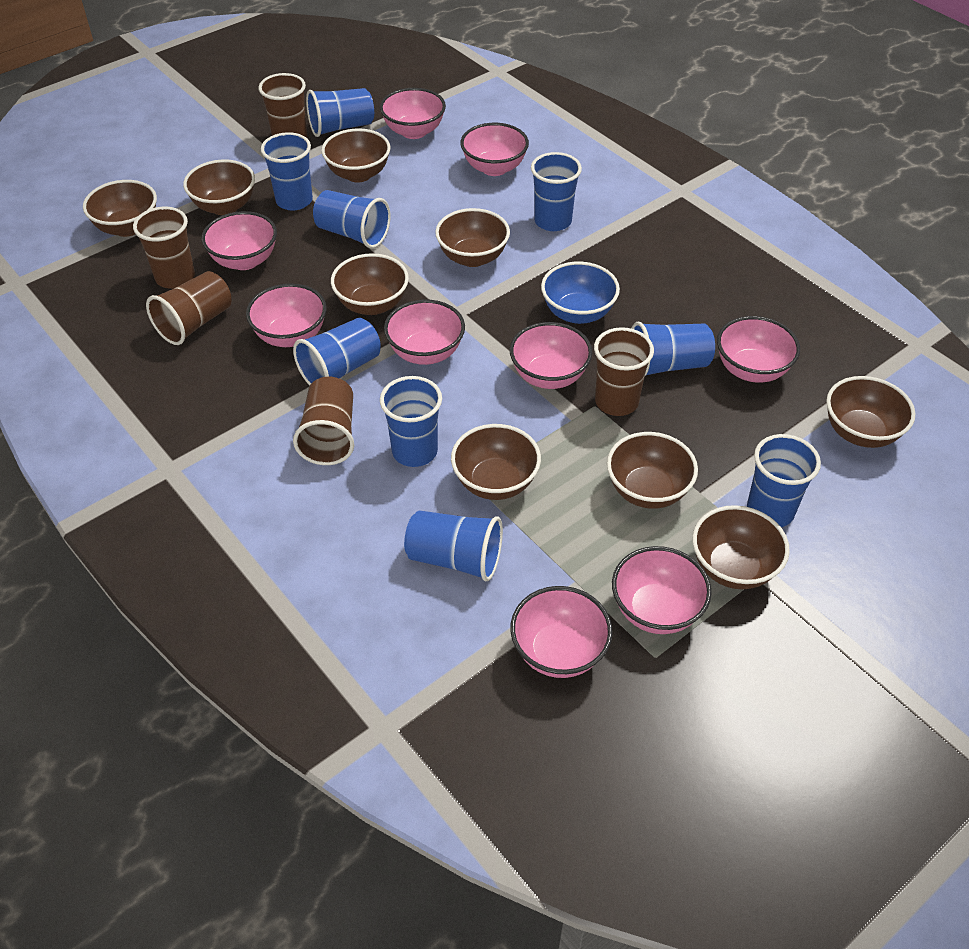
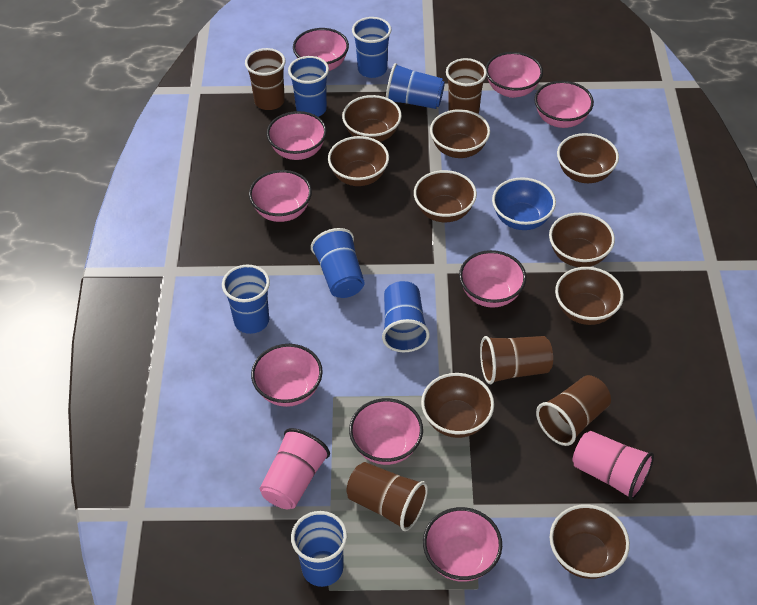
blue cup: 9 -> 7
pink cup: 0 -> 2

